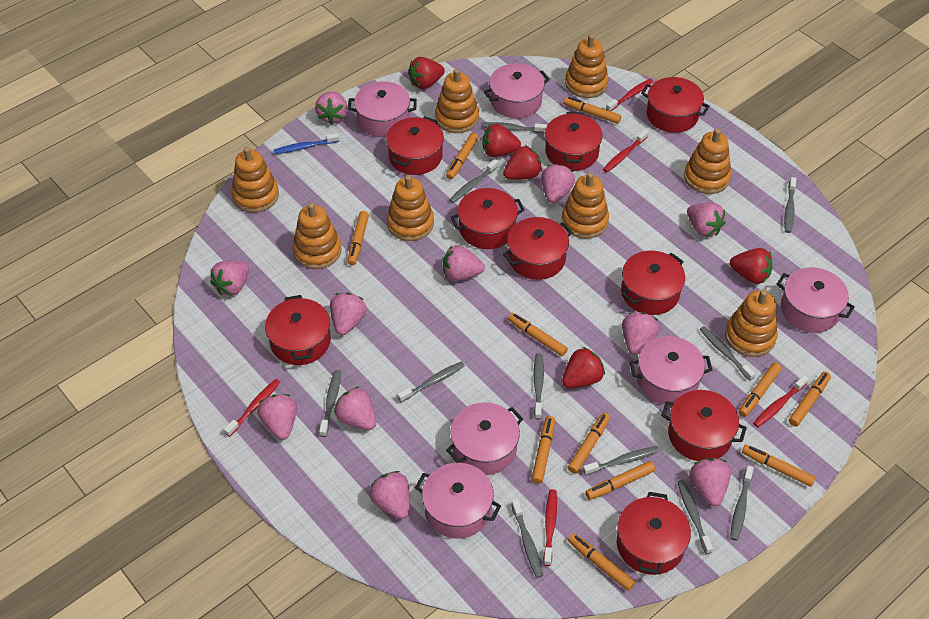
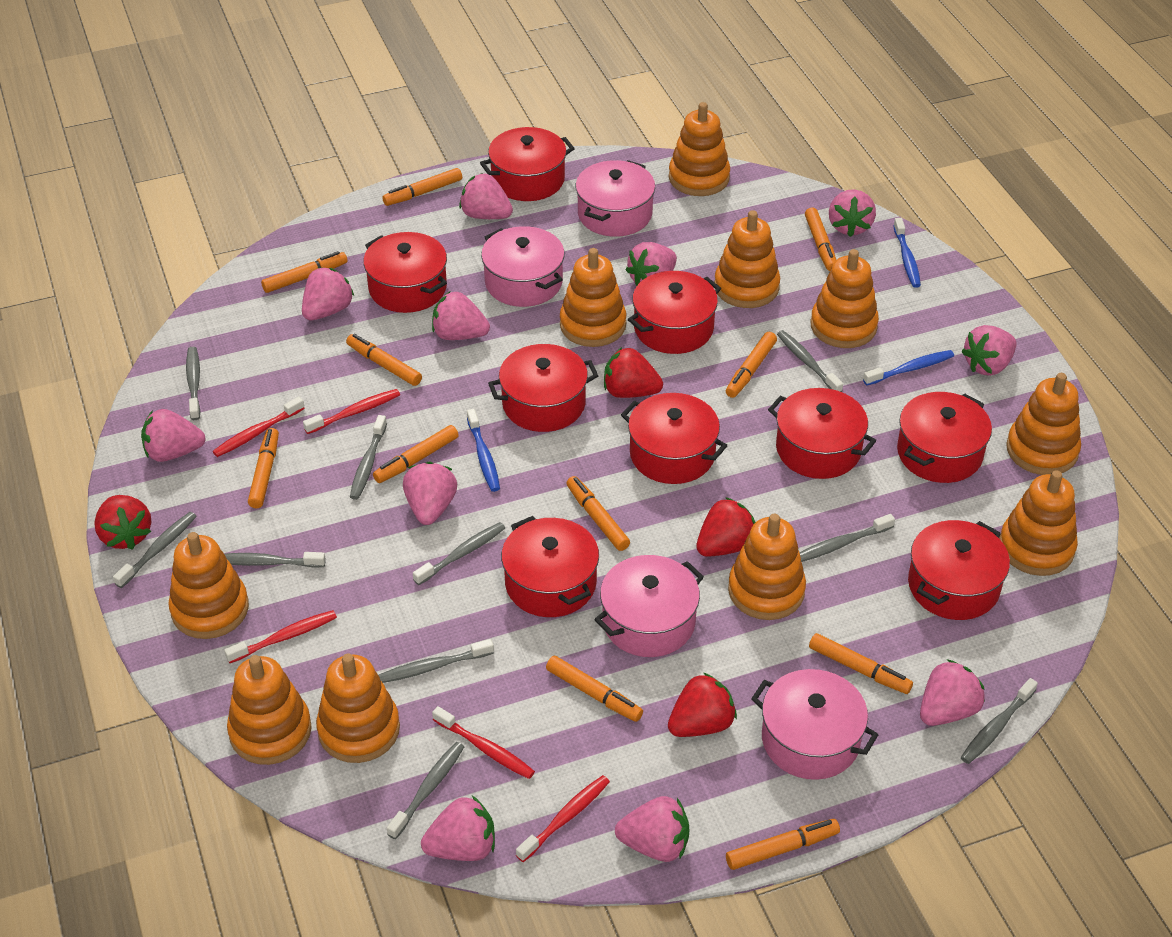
blue toothbrush: 1 -> 3
grey toothbrush: 11 -> 10
orange stacking toy: 8 -> 10
pink pot: 6 -> 4
red strawberry: 5 -> 4

